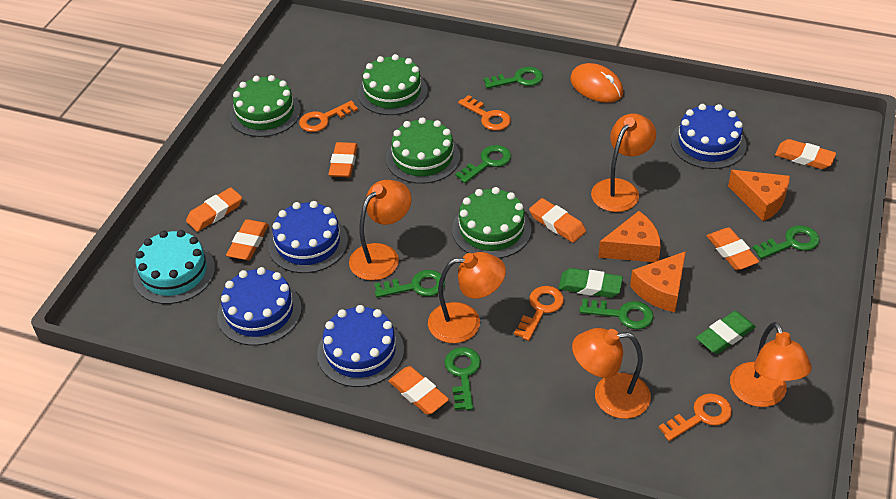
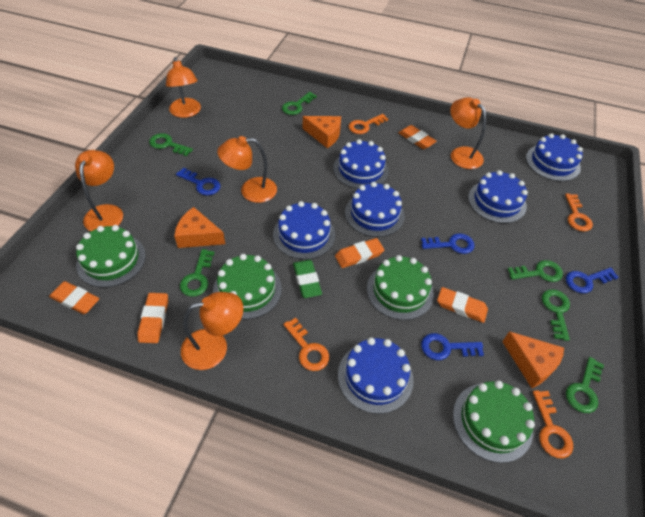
blue cake: 4 -> 6
blue key: 0 -> 4
green eraser: 2 -> 1
orange eraser: 7 -> 5
orange mouse: 1 -> 0
turquoise cake: 1 -> 0

